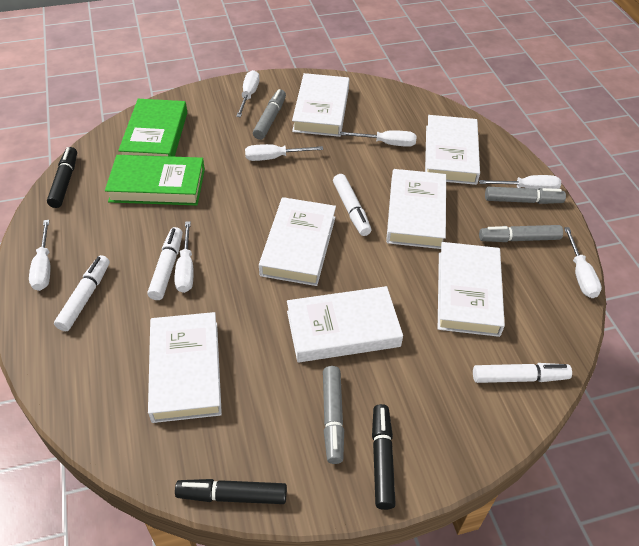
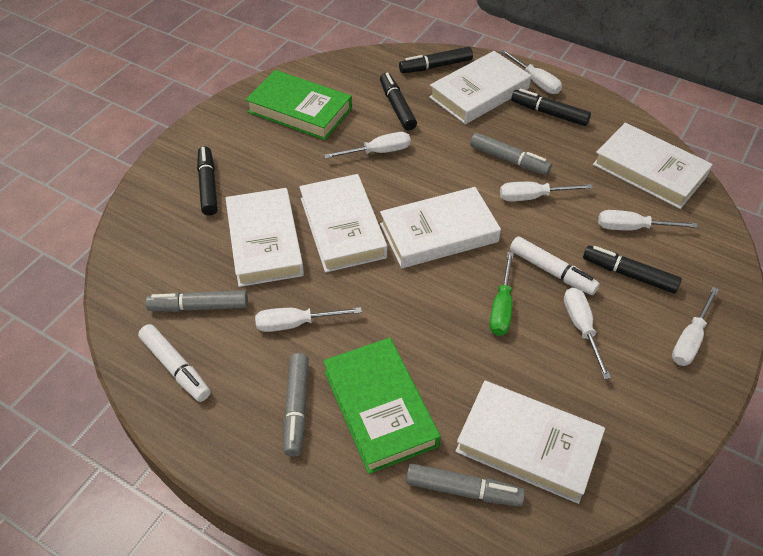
black marker: 3 -> 5
green screwdriver: 0 -> 1
white book: 7 -> 6
white marker: 4 -> 2

